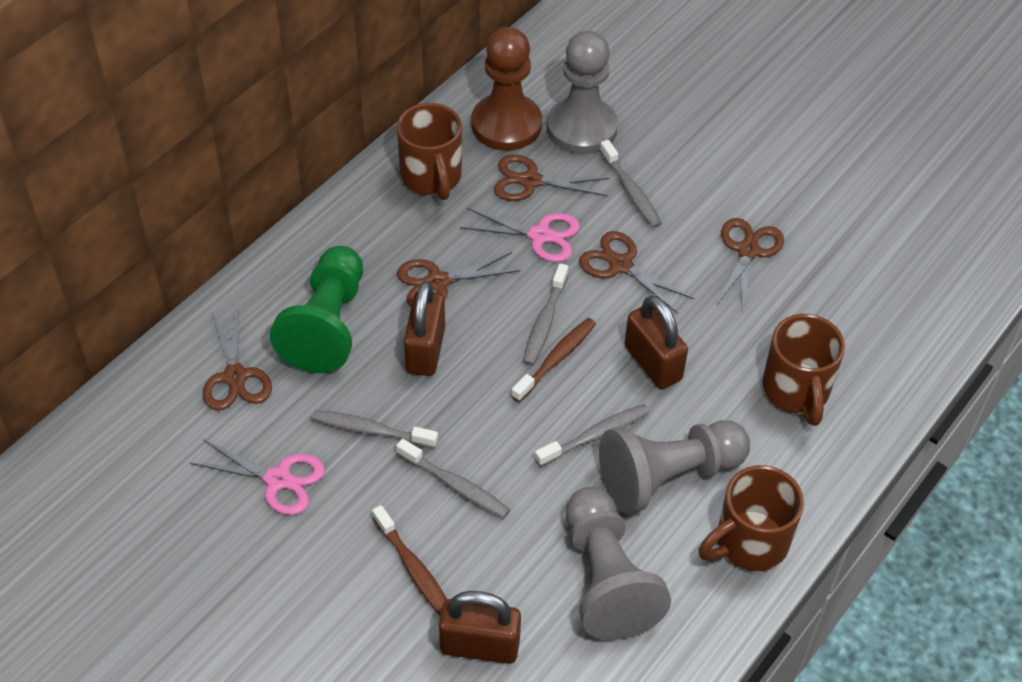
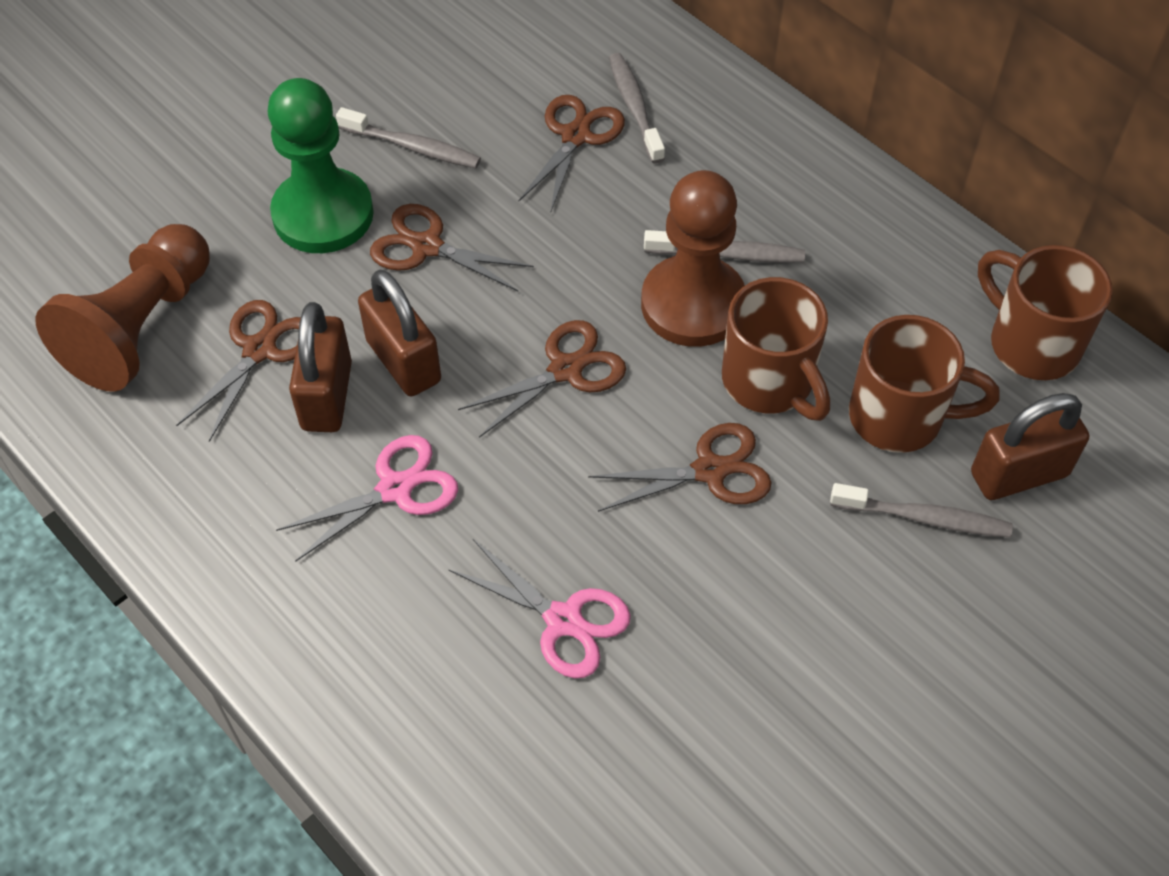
brown pawn: 1 -> 2
brown toothbrush: 2 -> 0
grey pawn: 3 -> 0
grey toothbrush: 5 -> 4

